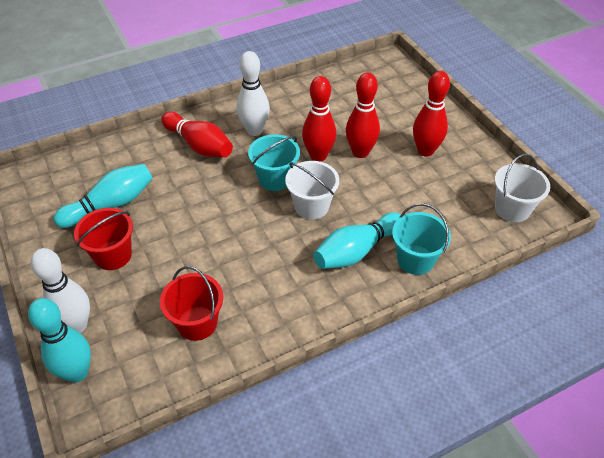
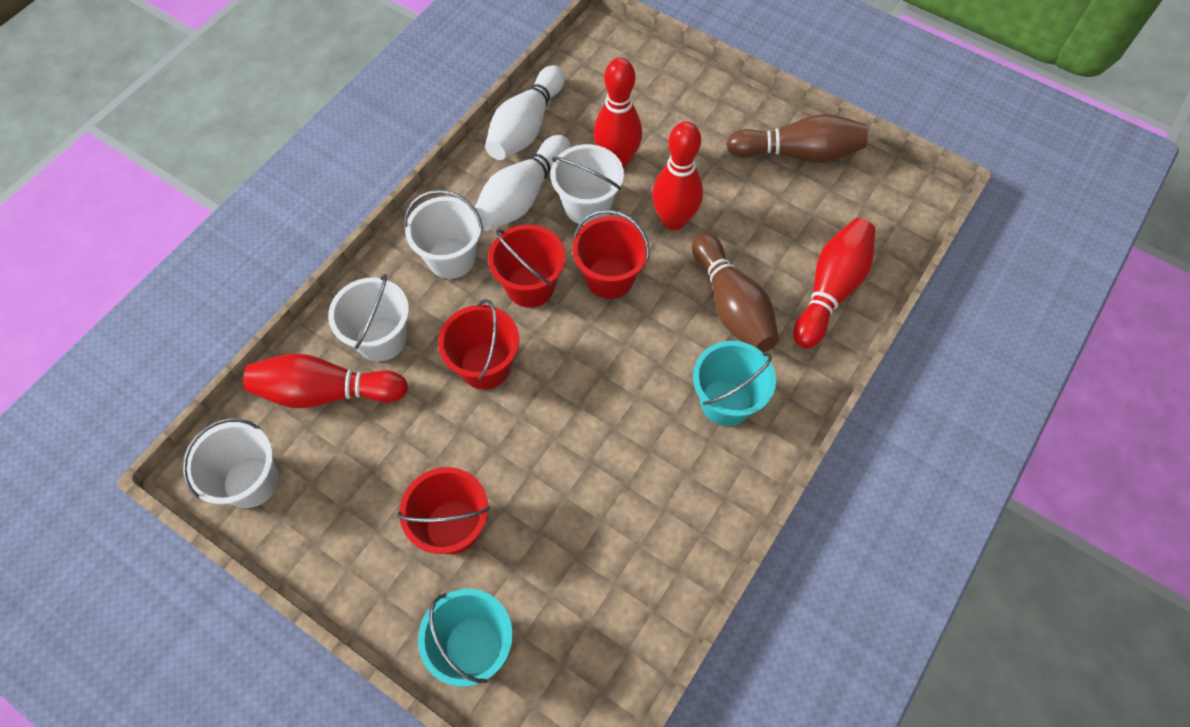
brown bowling pin: 0 -> 2
red bucket: 2 -> 4
turquoise bowling pin: 3 -> 0
white bucket: 2 -> 4

